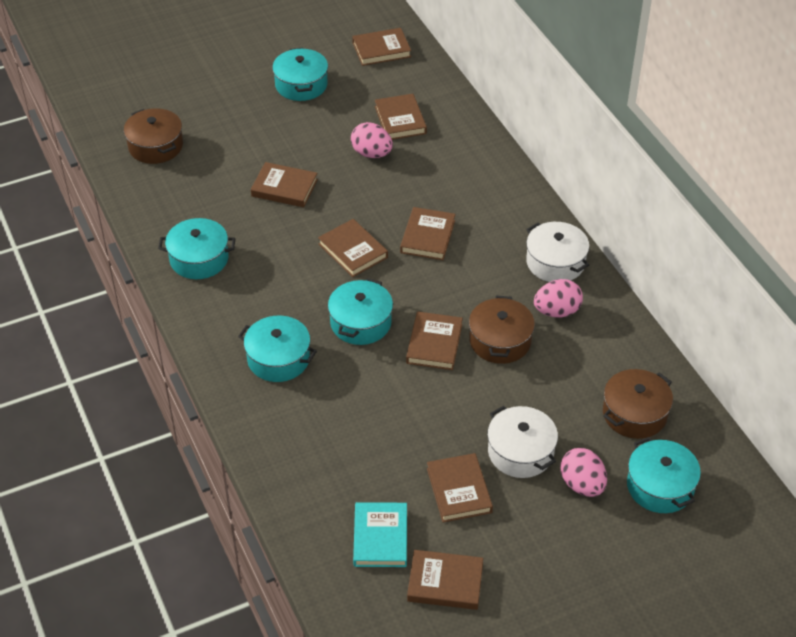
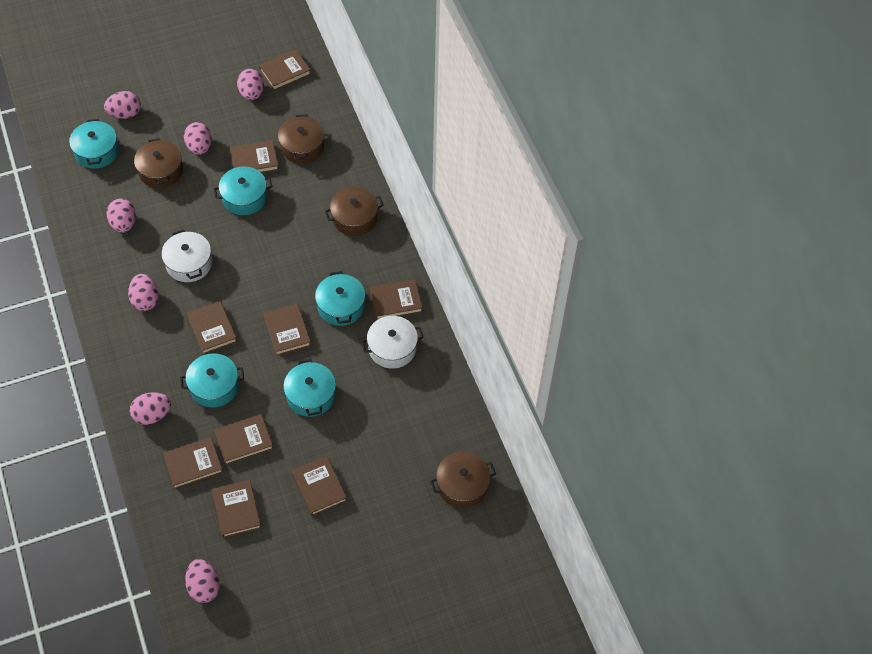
brown book: 8 -> 9
brown pot: 3 -> 4
pink egg: 3 -> 7
turquoise book: 1 -> 0

